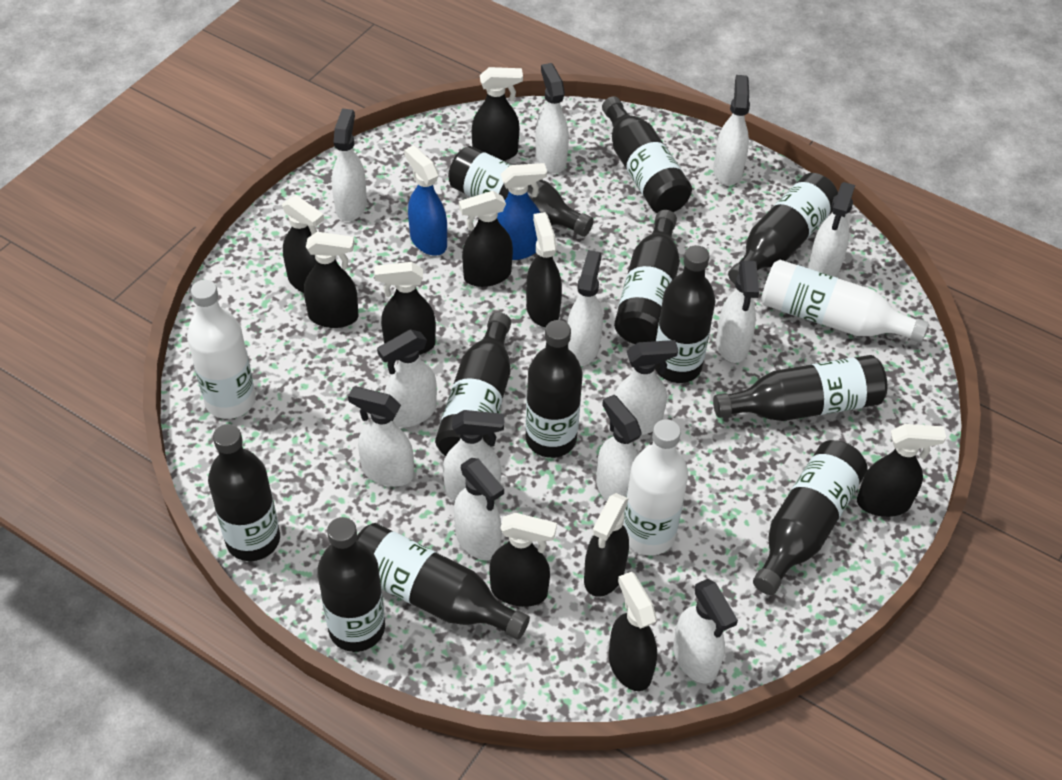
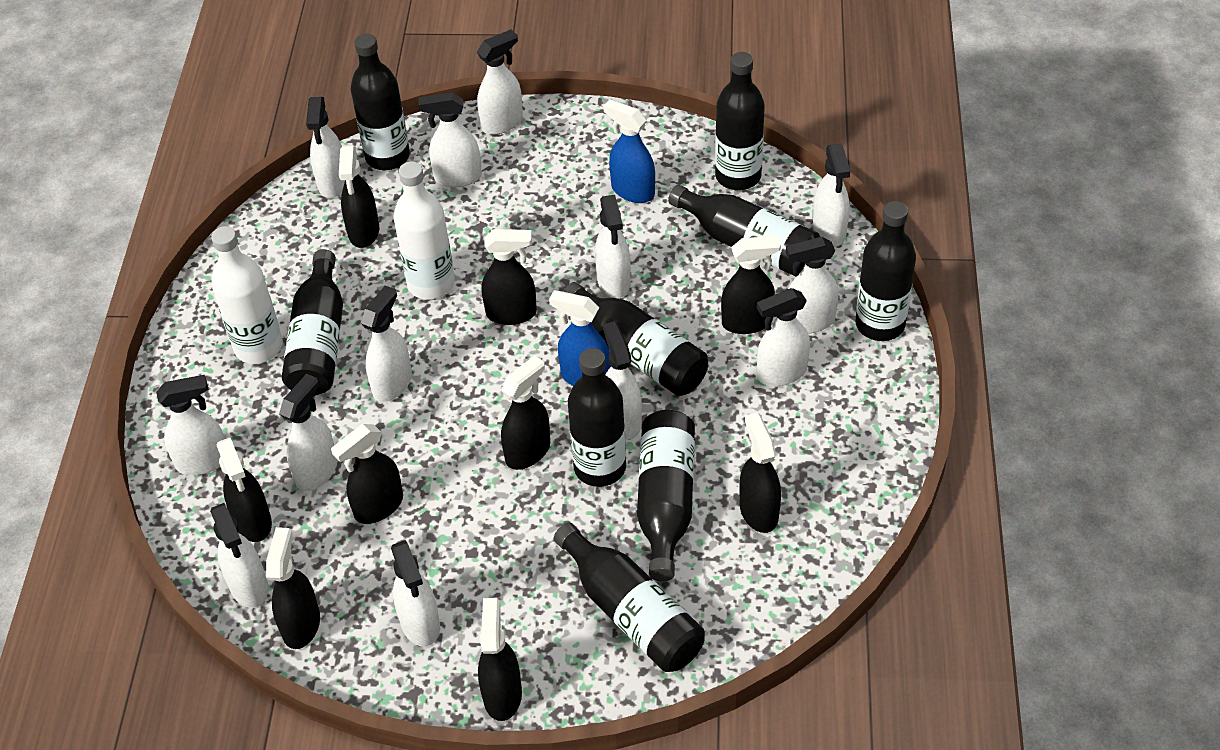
black bottle: 12 -> 9
black spray bottle: 10 -> 9
white bottle: 3 -> 2

